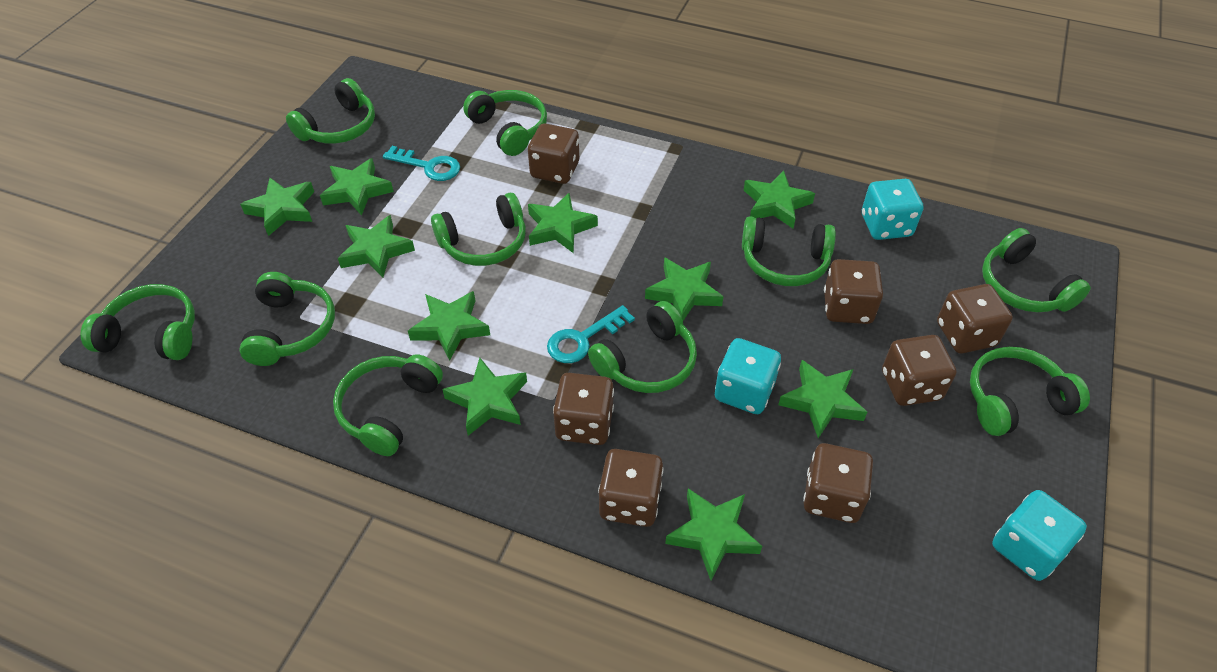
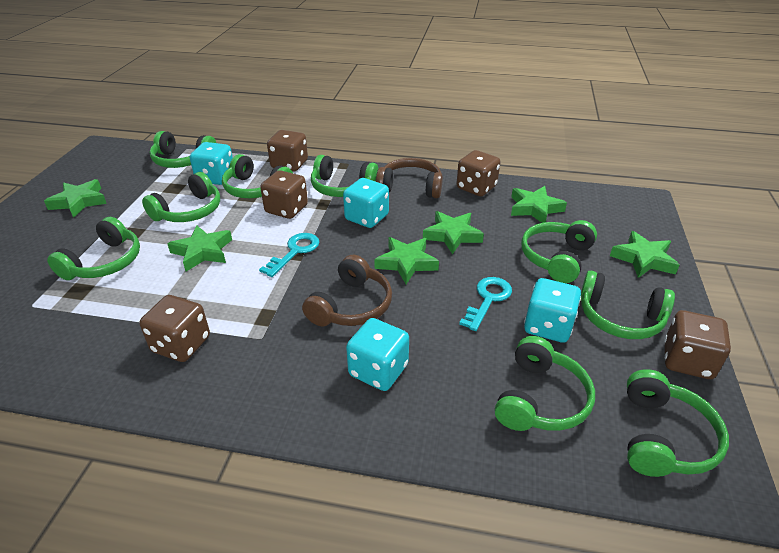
brown dice: 7 -> 5
brown headphones: 0 -> 2
green headphones: 10 -> 9
green star: 10 -> 6
turquoise dice: 3 -> 4

